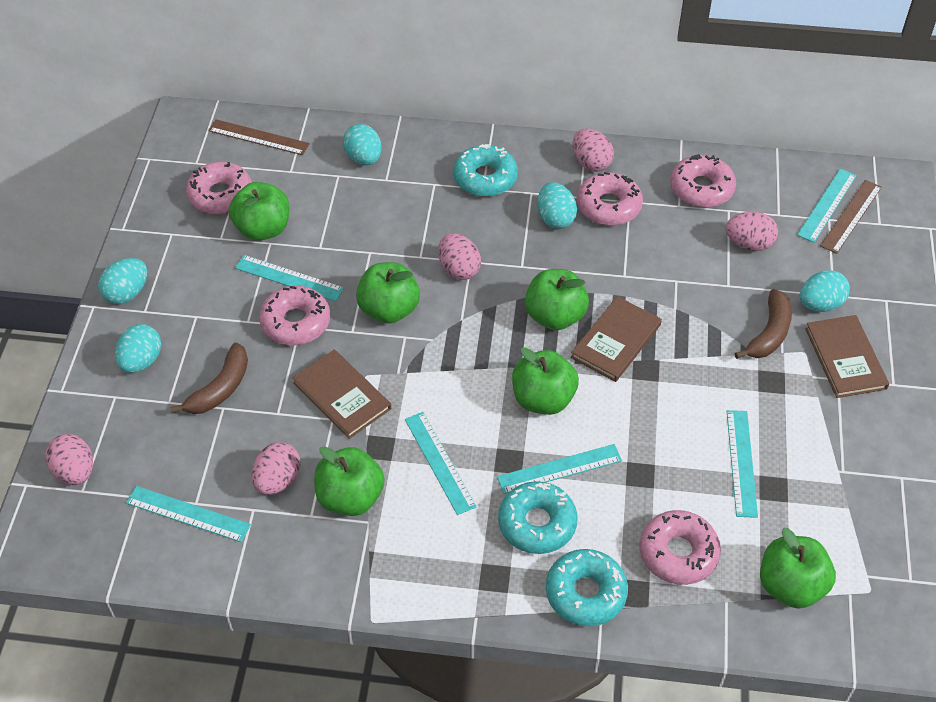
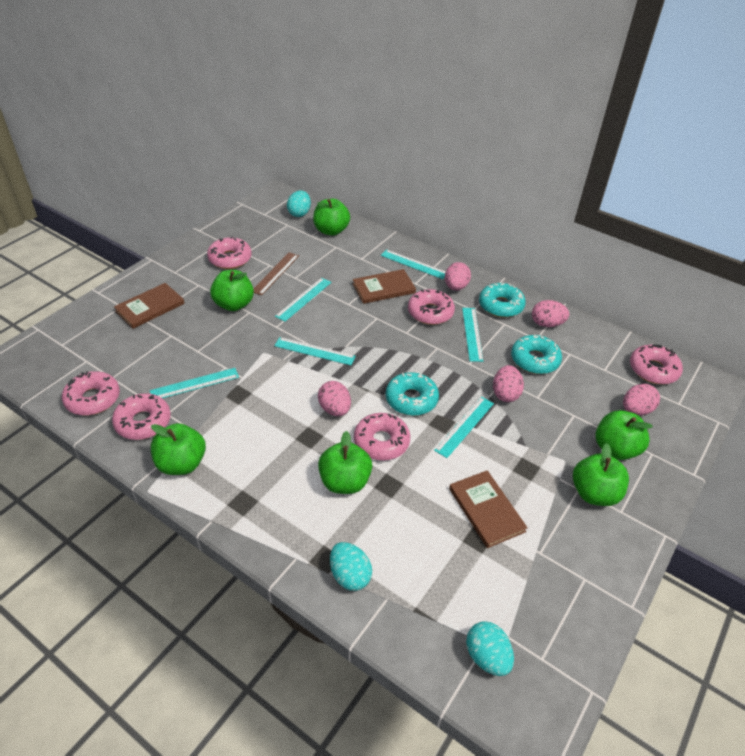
brown banana: 2 -> 0
brown ruler: 2 -> 1
pink donut: 5 -> 6
turquoise egg: 5 -> 3

